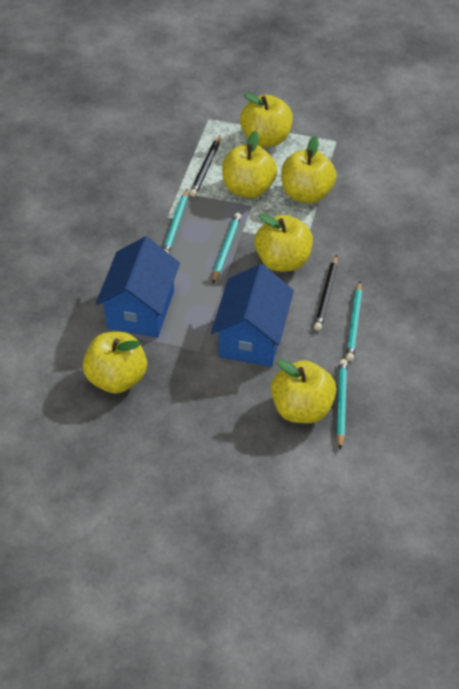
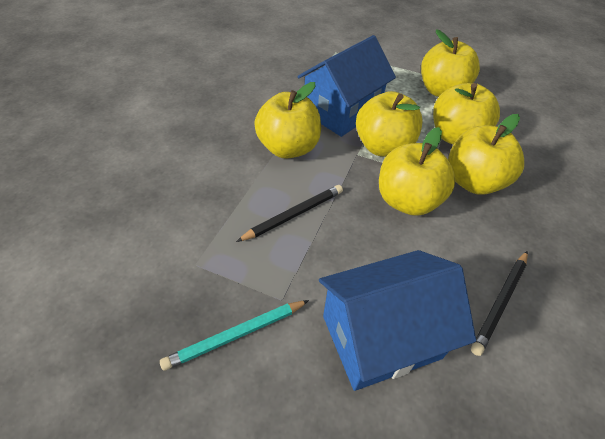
turquoise pencil: 4 -> 1

